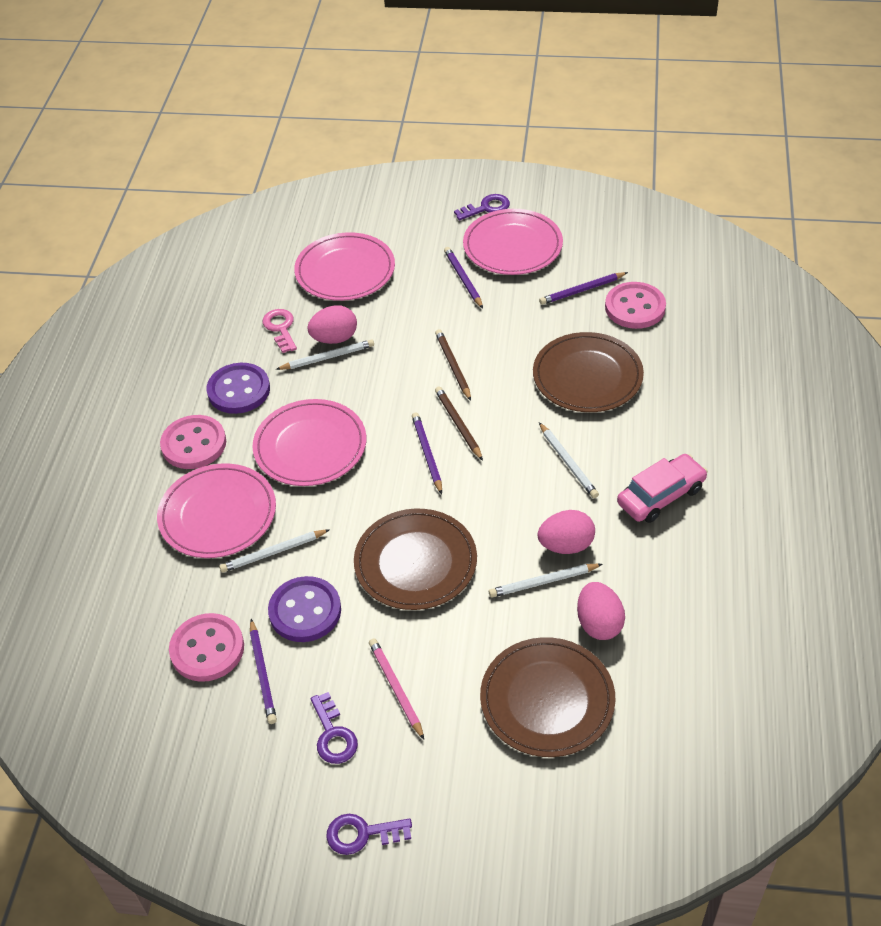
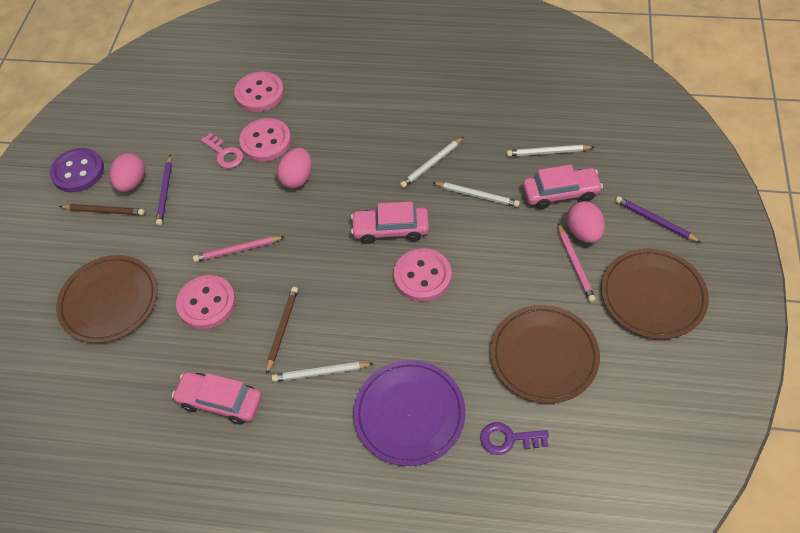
pink button: 3 -> 4
pink car: 1 -> 3
pink pencil: 1 -> 2
pink plate: 4 -> 0
purple button: 2 -> 1
purple key: 3 -> 1
purple pencil: 4 -> 2
purple plate: 0 -> 1

